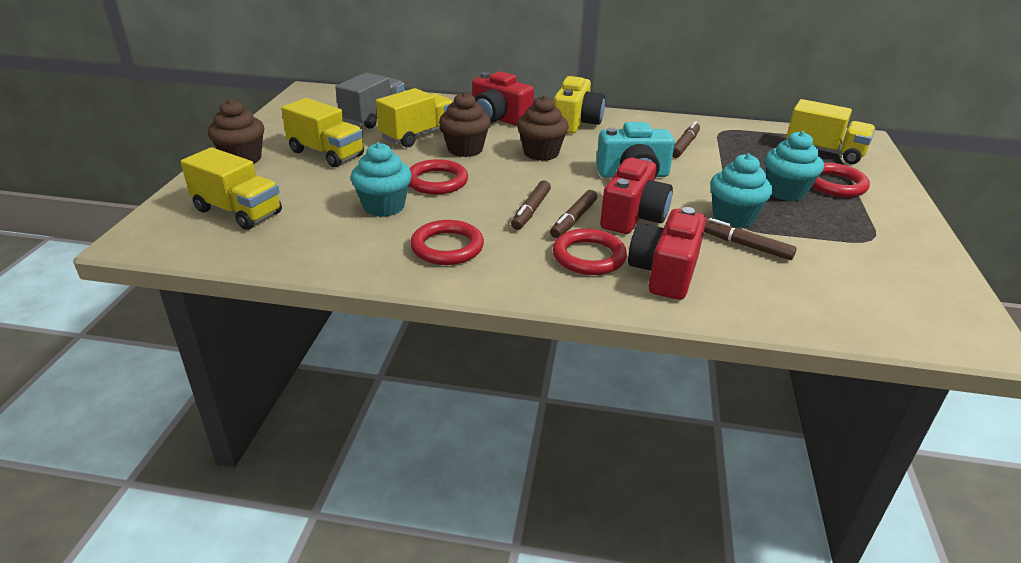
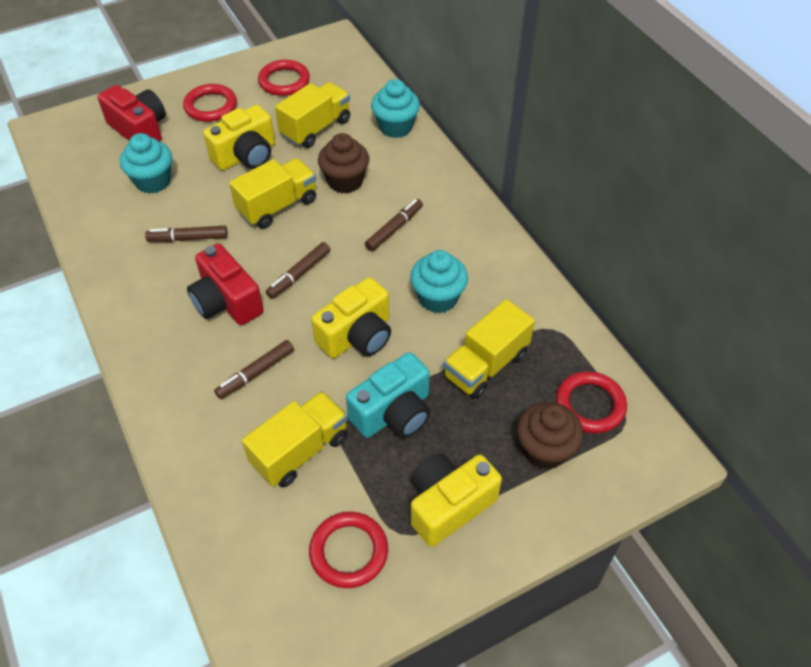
brown cupcake: 3 -> 2
grey truck: 1 -> 0
red camera: 3 -> 2
yellow camera: 1 -> 3

